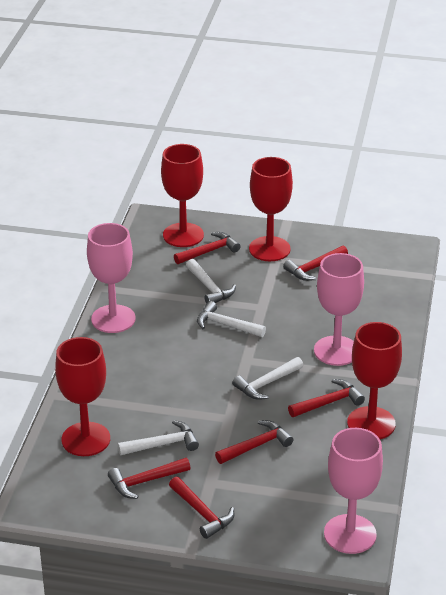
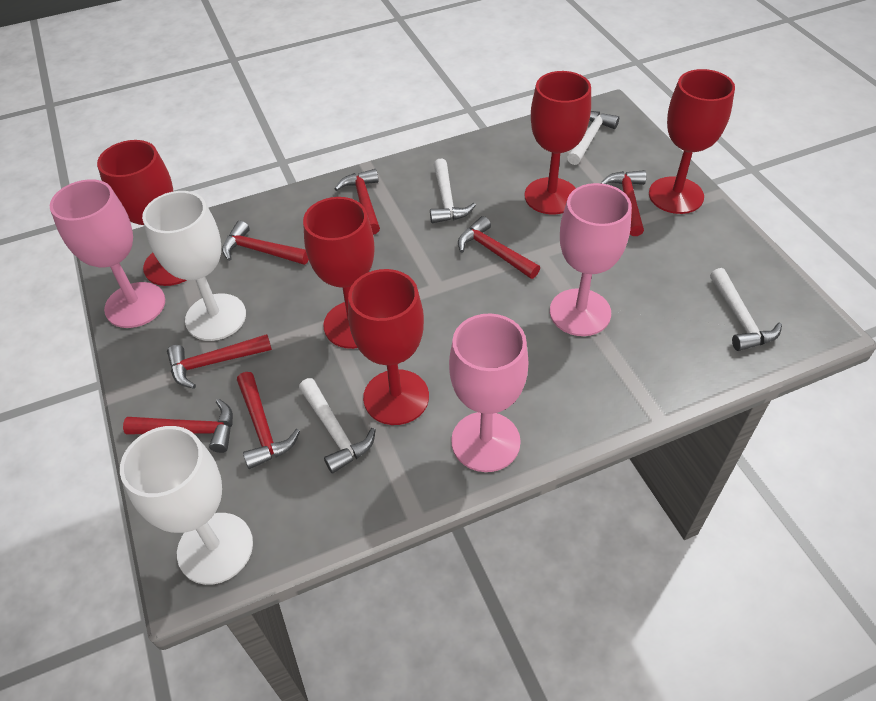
red goblet: 4 -> 5
red hammer: 6 -> 7
white goblet: 0 -> 2

